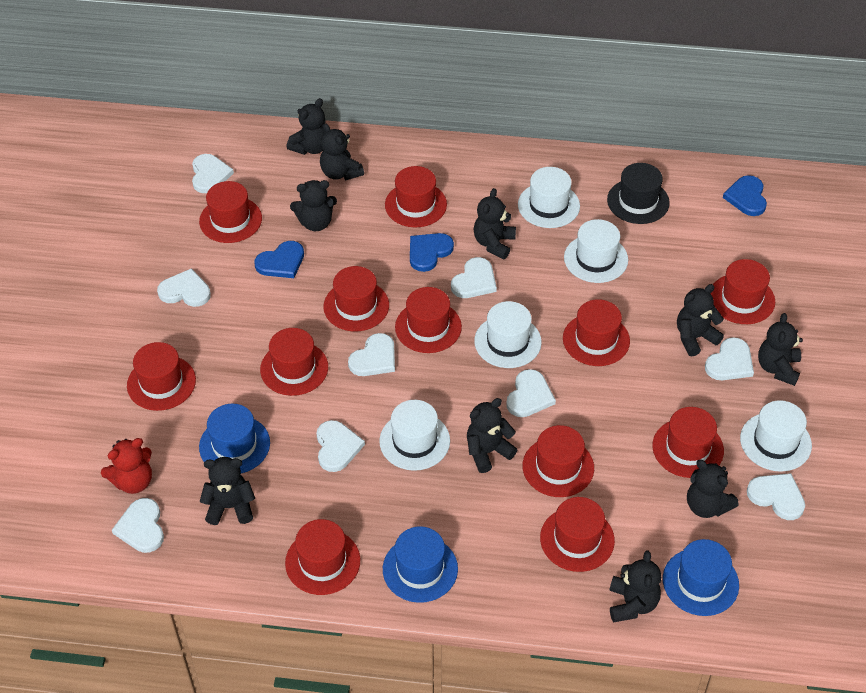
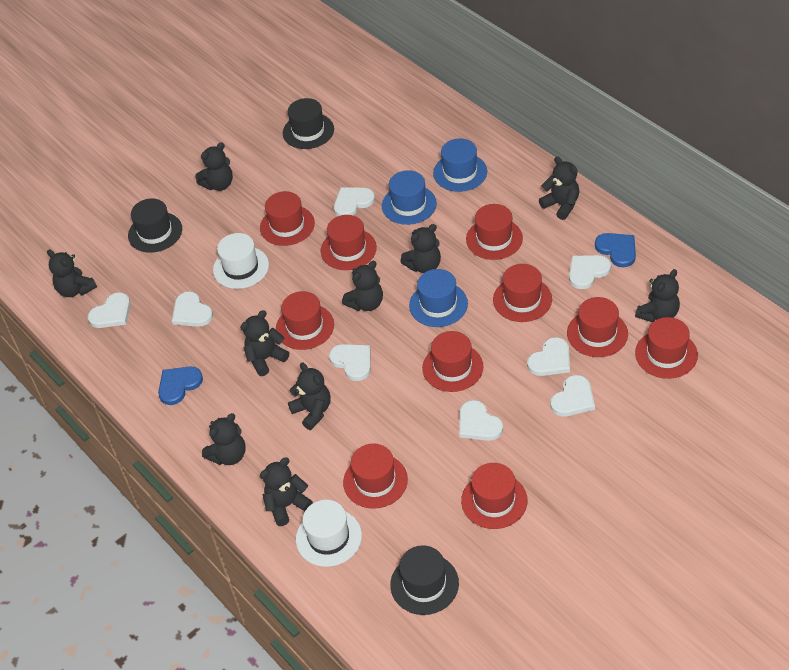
black hat: 1 -> 3
blue heart: 3 -> 2
red hat: 12 -> 10
red teddy bear: 1 -> 0
white hat: 5 -> 2
white heart: 9 -> 8

